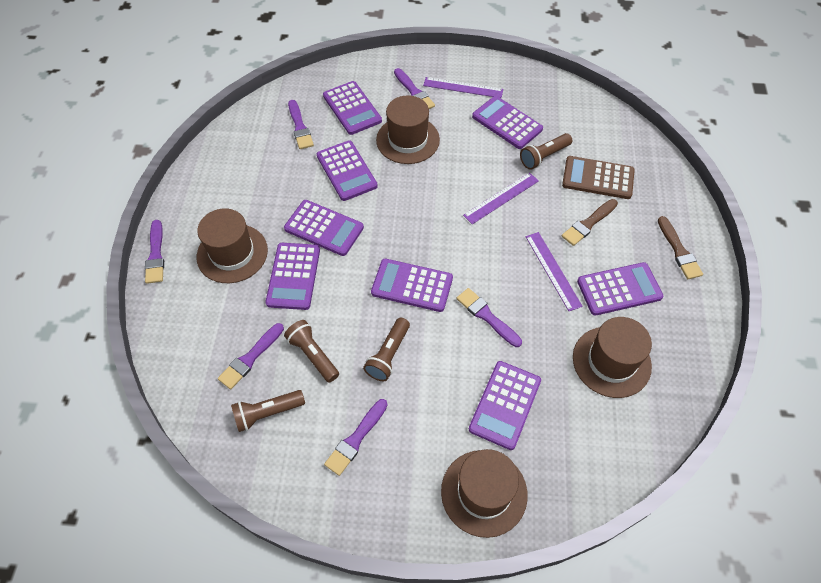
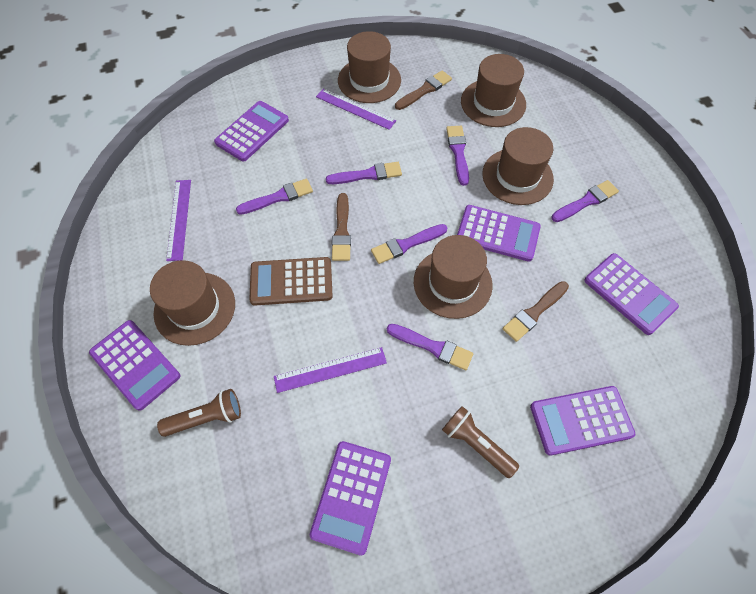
brown brush: 2 -> 3
brown flashlight: 4 -> 2
brown hat: 4 -> 5
purple calculator: 8 -> 6

